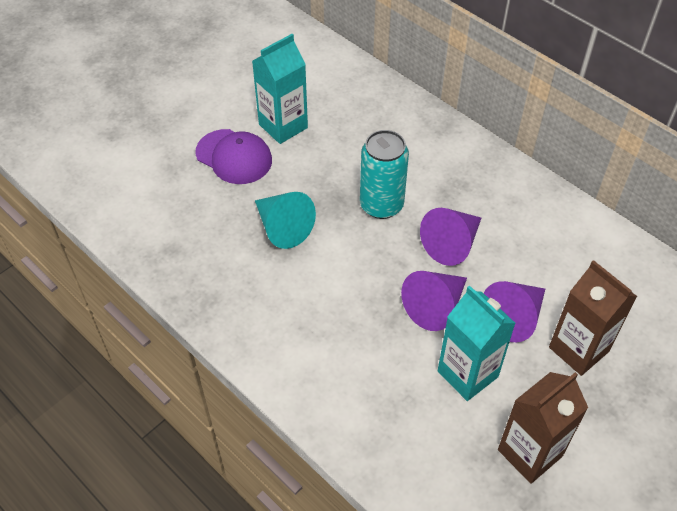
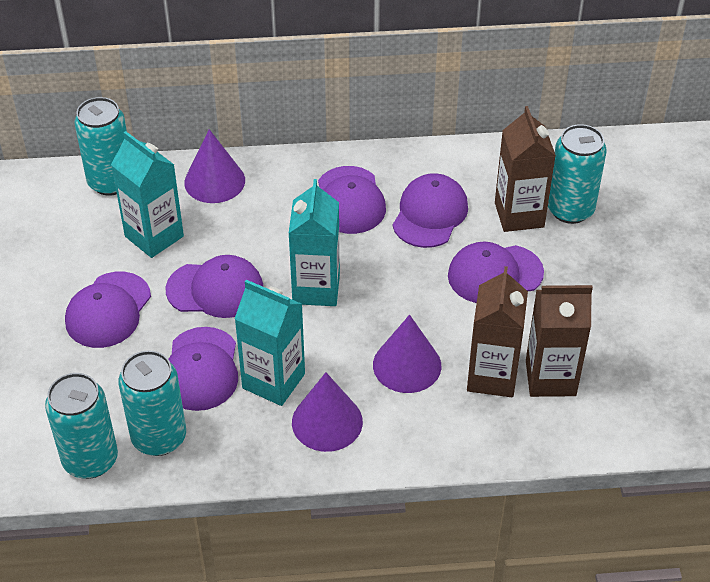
brown carton: 2 -> 3
purple cap: 1 -> 6
turquoise can: 1 -> 4
turquoise carton: 2 -> 3
turquoise cone: 1 -> 0

